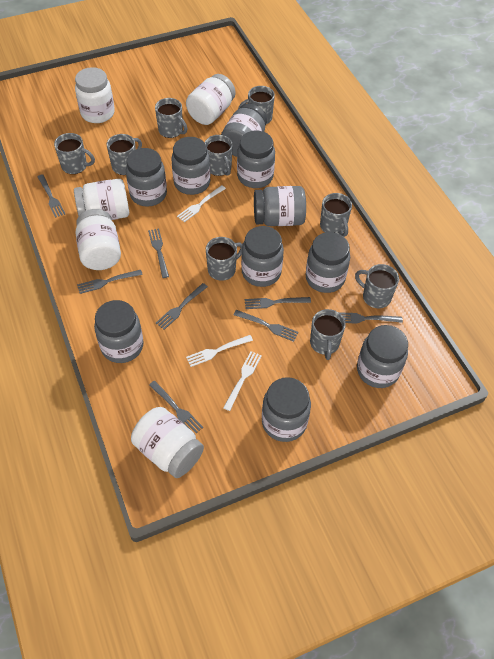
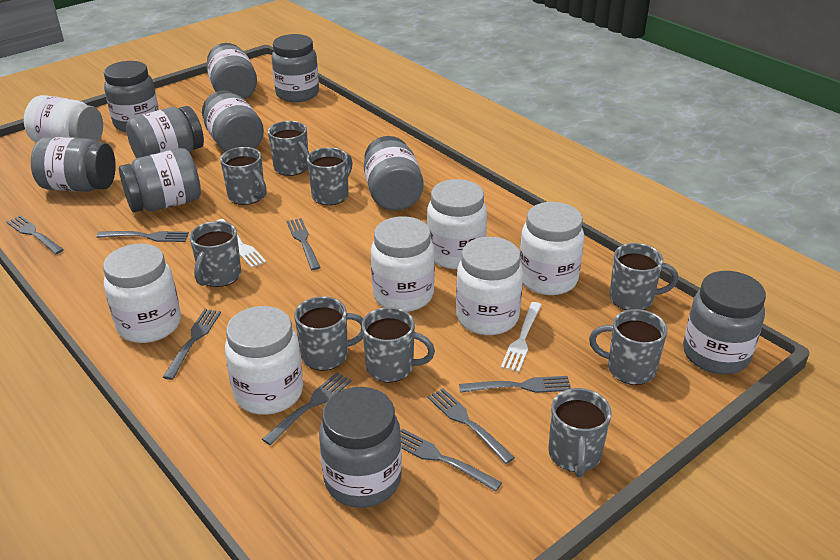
white fork: 3 -> 2
white jar: 5 -> 7

